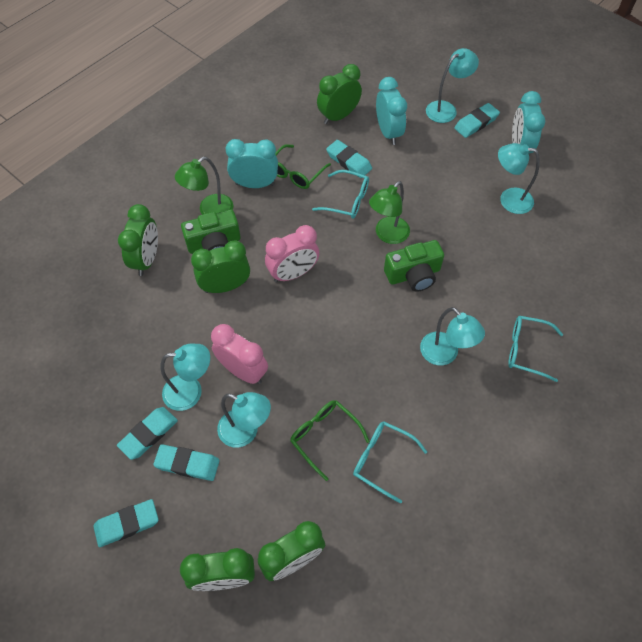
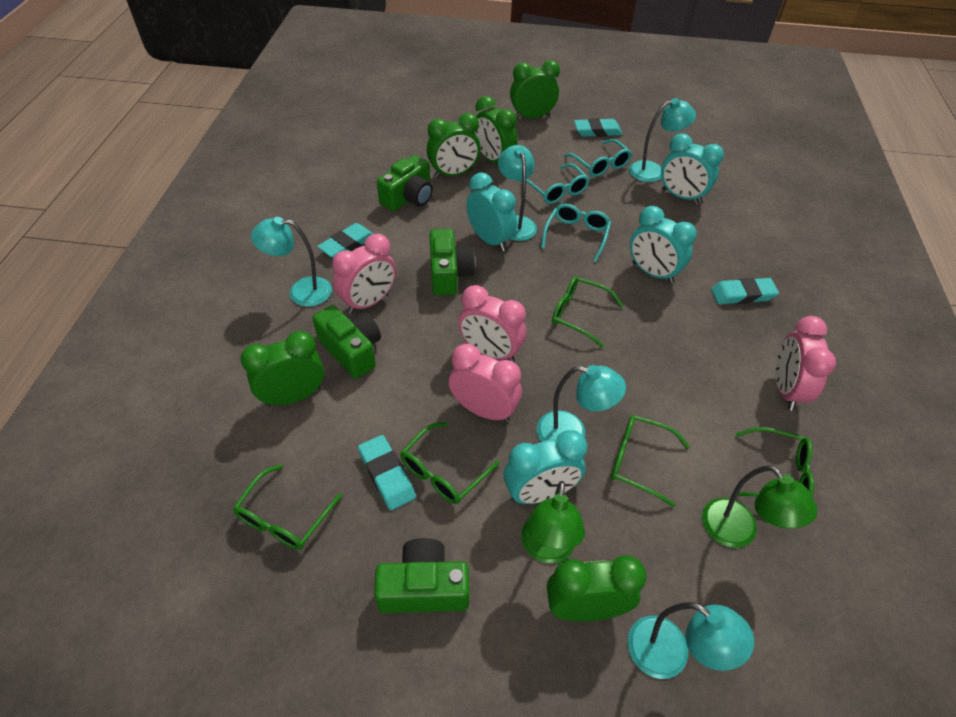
green camera: 2 -> 4
green glasses: 2 -> 5
pink clock: 2 -> 4
turquoise clock: 3 -> 4
turquoise eraser: 5 -> 4

